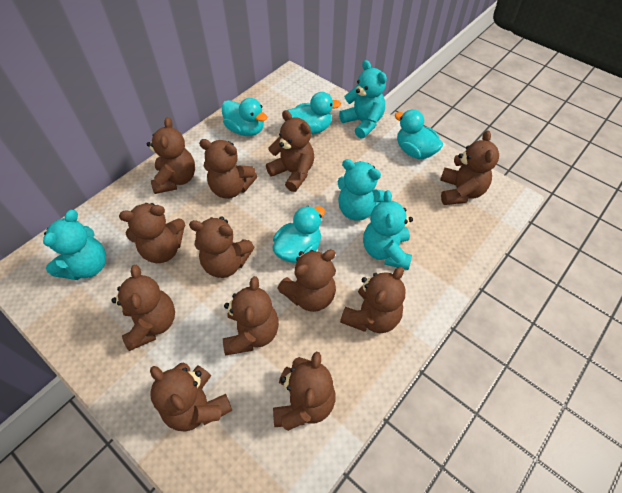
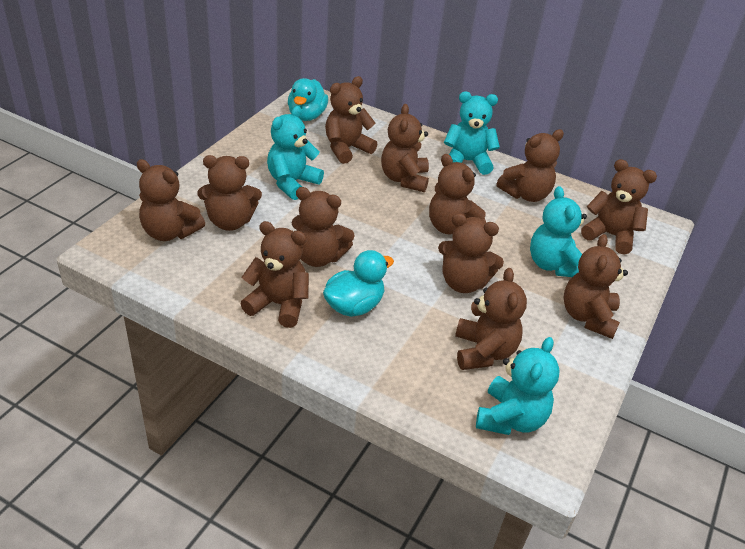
turquoise duck: 4 -> 2

